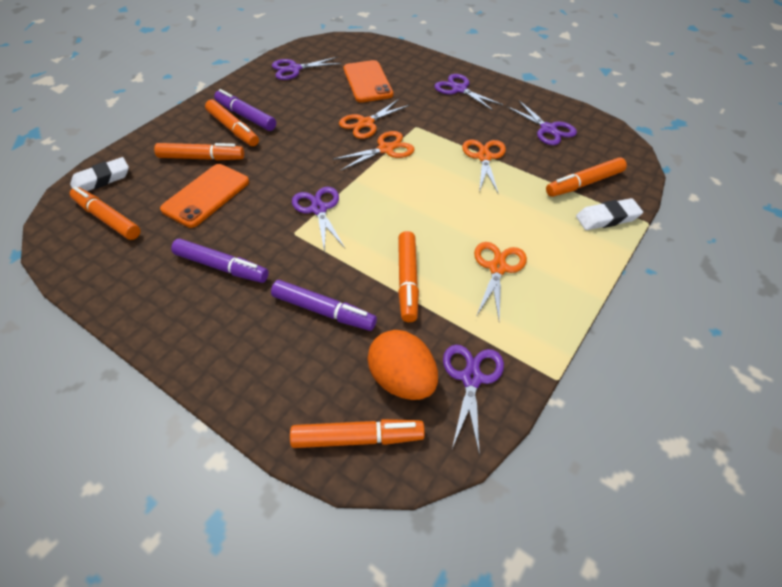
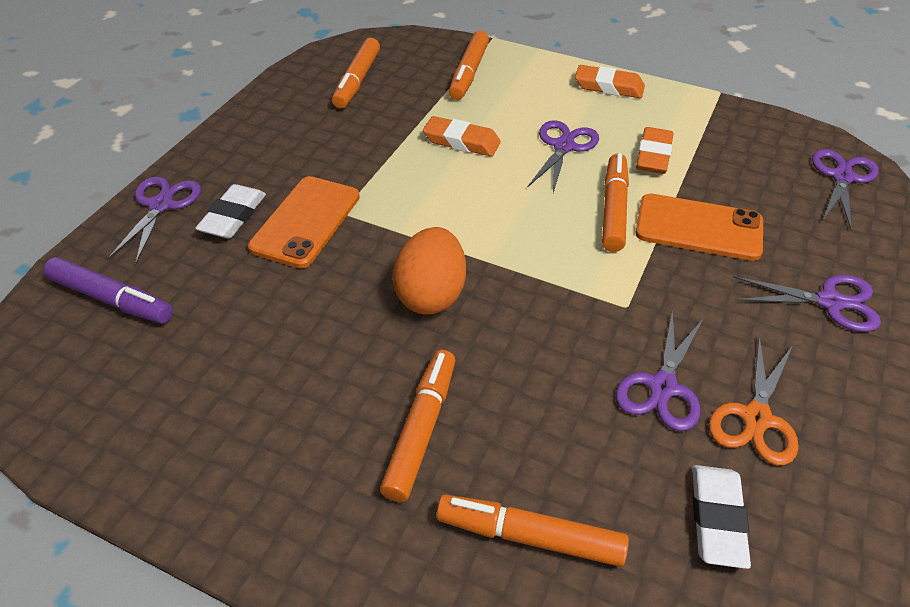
orange eraser: 0 -> 3
orange marker: 6 -> 5
orange scissors: 4 -> 1
purple marker: 3 -> 1

